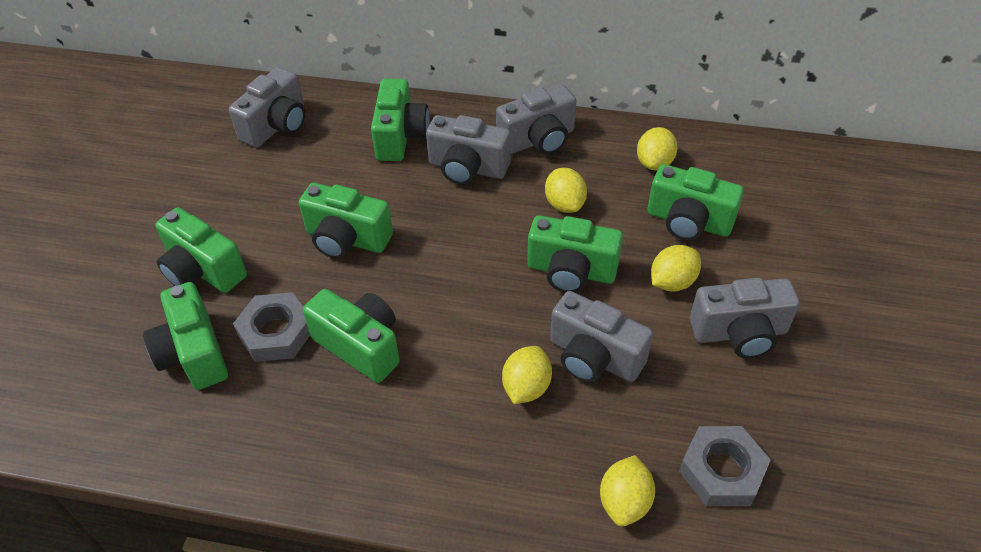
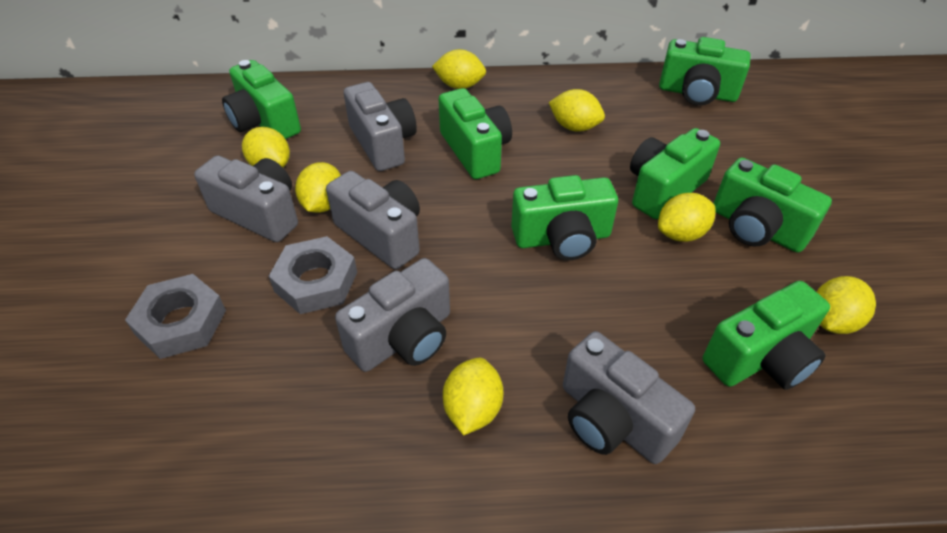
yellow lemon: 5 -> 7

